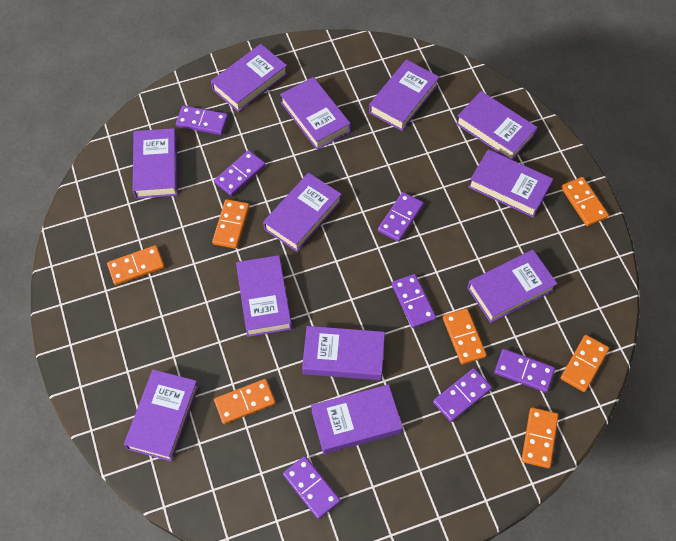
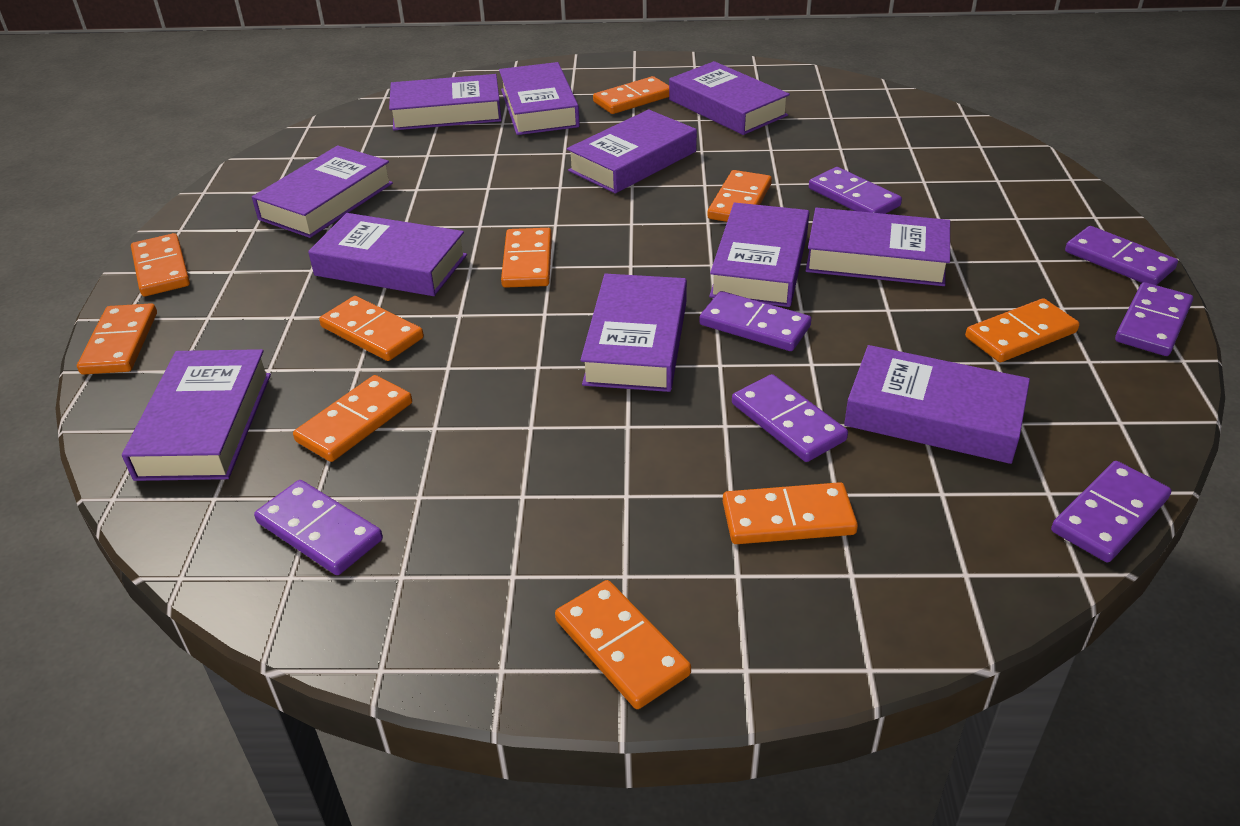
orange domino: 7 -> 10
purple book: 12 -> 11

